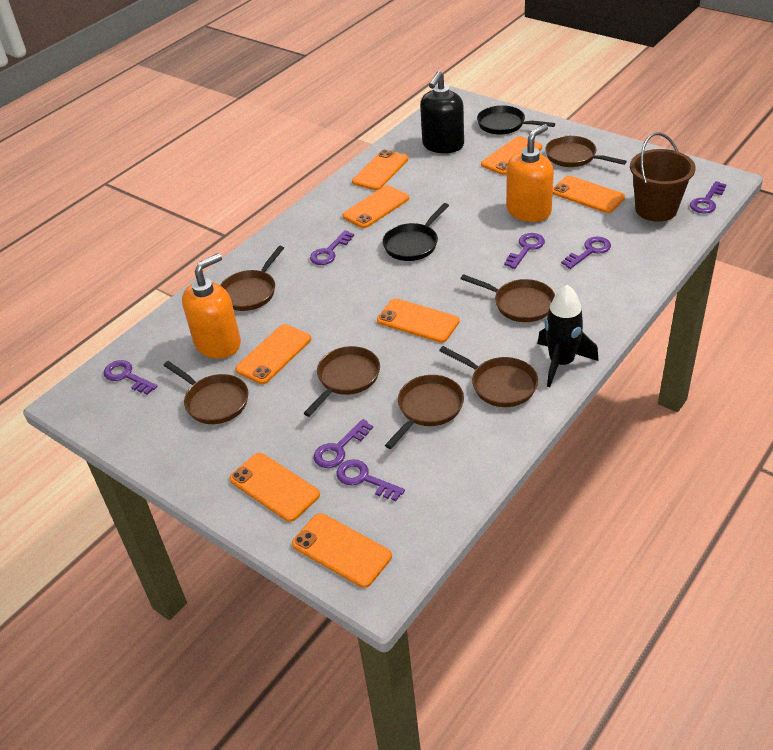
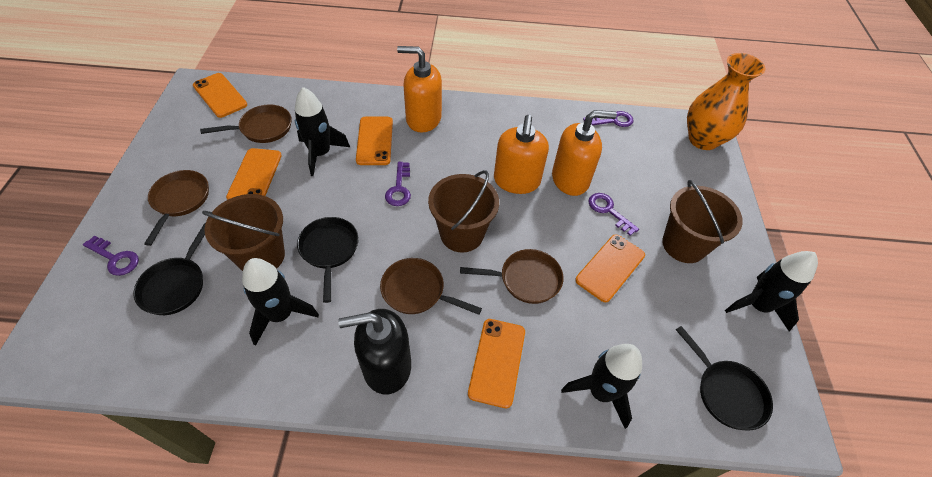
black pan: 2 -> 3
black rocket: 1 -> 4
brown bucket: 1 -> 3
brown pan: 7 -> 4
orange phone: 8 -> 5
orange soap dispenser: 2 -> 3
orange vase: 0 -> 1
purple key: 7 -> 4

